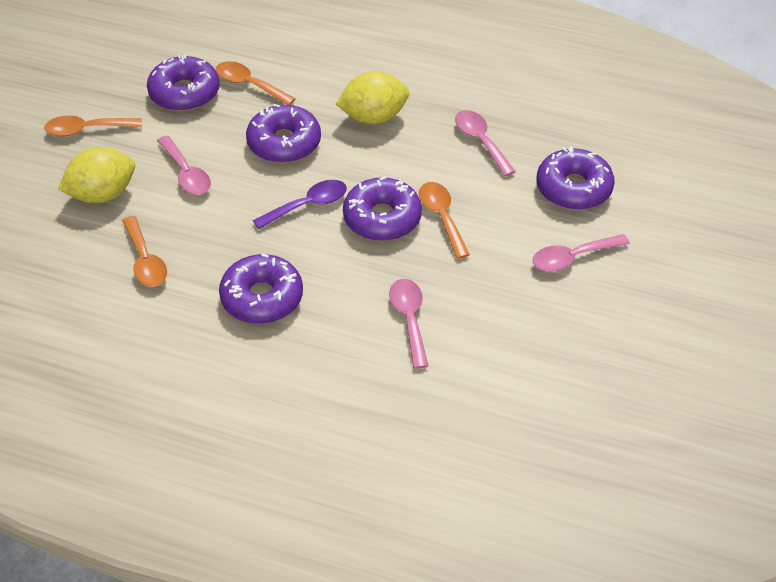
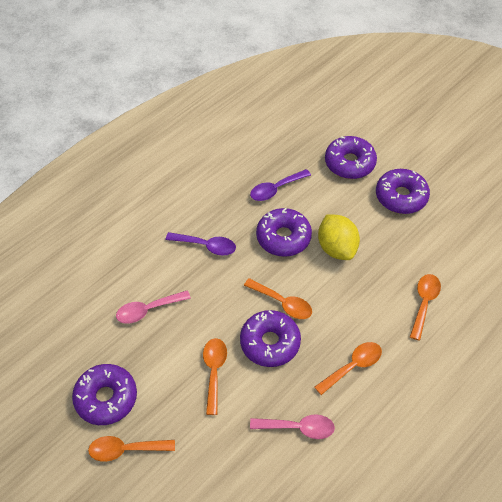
orange spoon: 4 -> 5
pink spoon: 4 -> 2
purple spoon: 1 -> 2
yellow lemon: 2 -> 1

